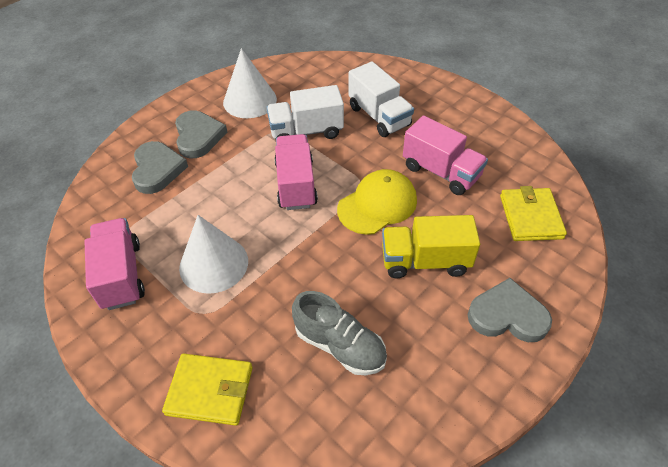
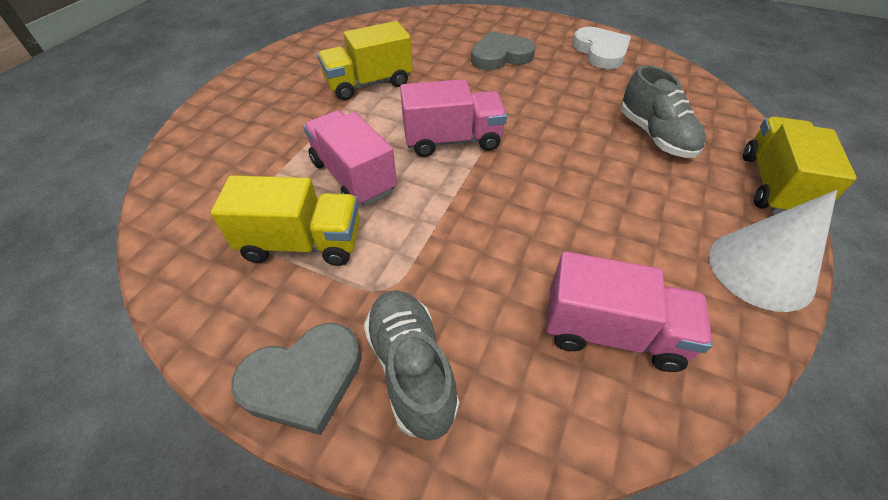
grey heart: 3 -> 2
grey shoe: 1 -> 2
white cone: 2 -> 1
white heart: 0 -> 1
white truck: 2 -> 0
yellow cap: 1 -> 0
yellow truck: 1 -> 3
yellow wallet: 2 -> 0

